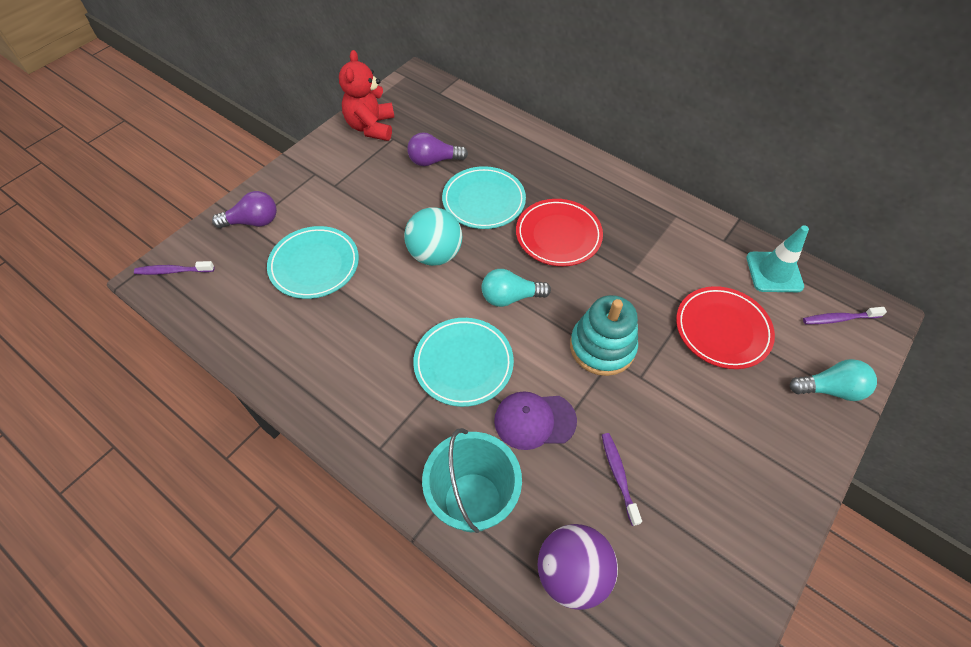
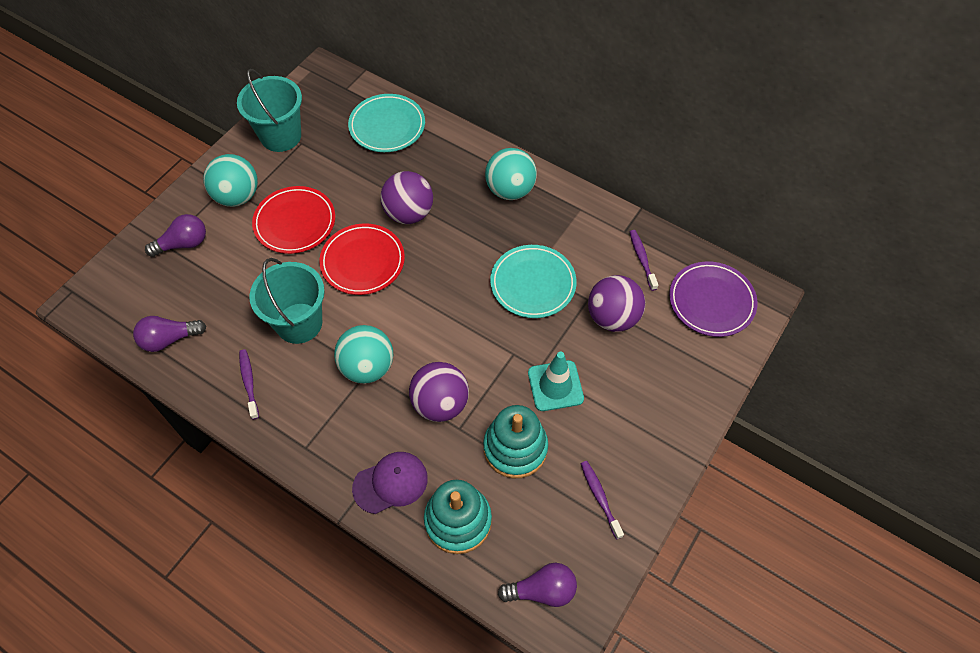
purple ball: 1 -> 3
purple light bulb: 2 -> 3
purple plate: 0 -> 1
red teddy bear: 1 -> 0
turquoise ball: 1 -> 3
turquoise bucket: 1 -> 2
turquoise light bulb: 2 -> 0
turquoise plate: 3 -> 2
turquoise stacking toy: 1 -> 2

